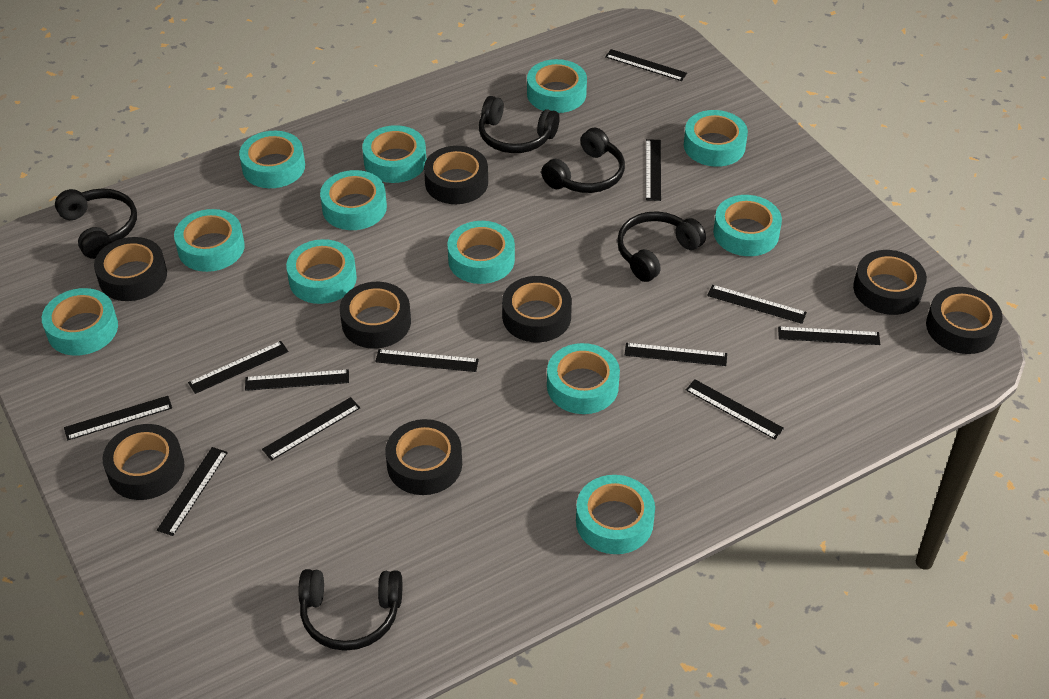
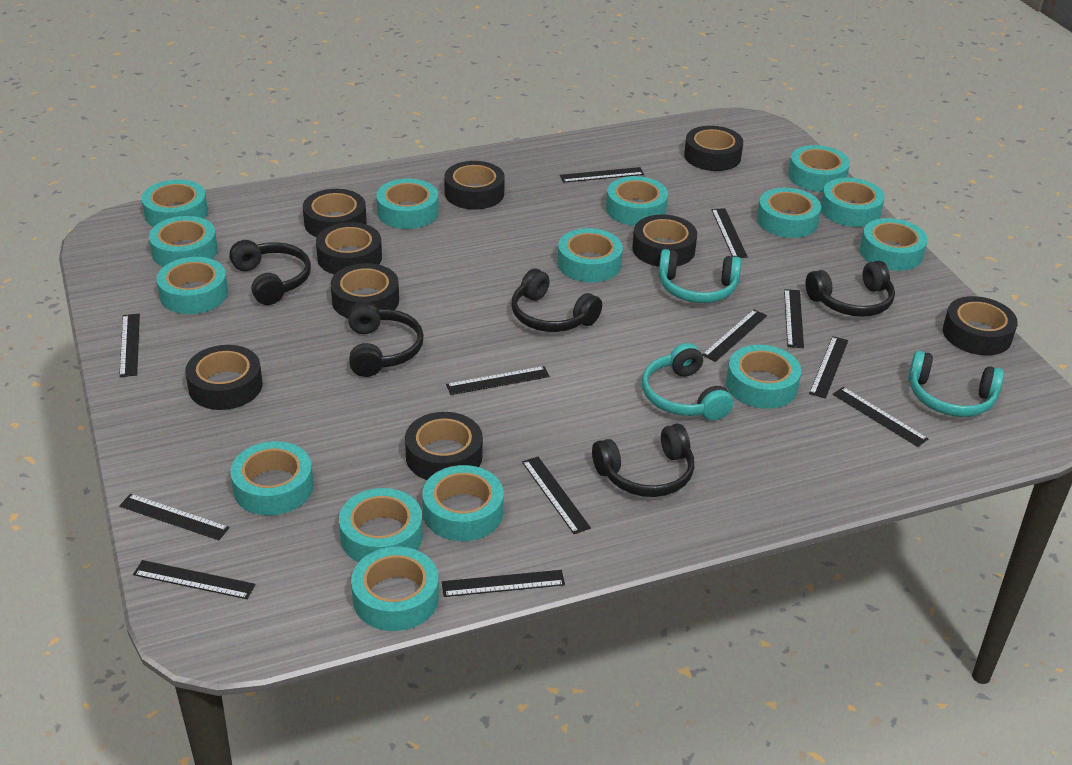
black tape: 8 -> 9
turquoise headphones: 0 -> 3
turquoise tape: 12 -> 15

